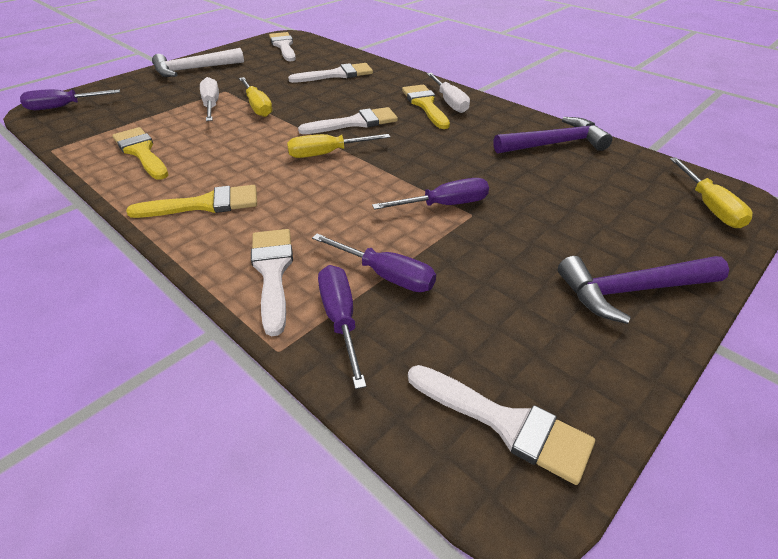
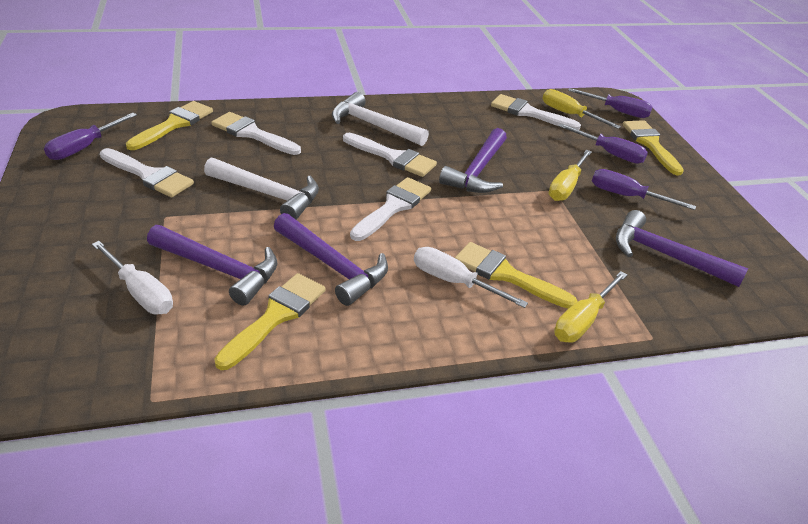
purple hammer: 2 -> 4
white hammer: 1 -> 2
yellow brush: 3 -> 4

